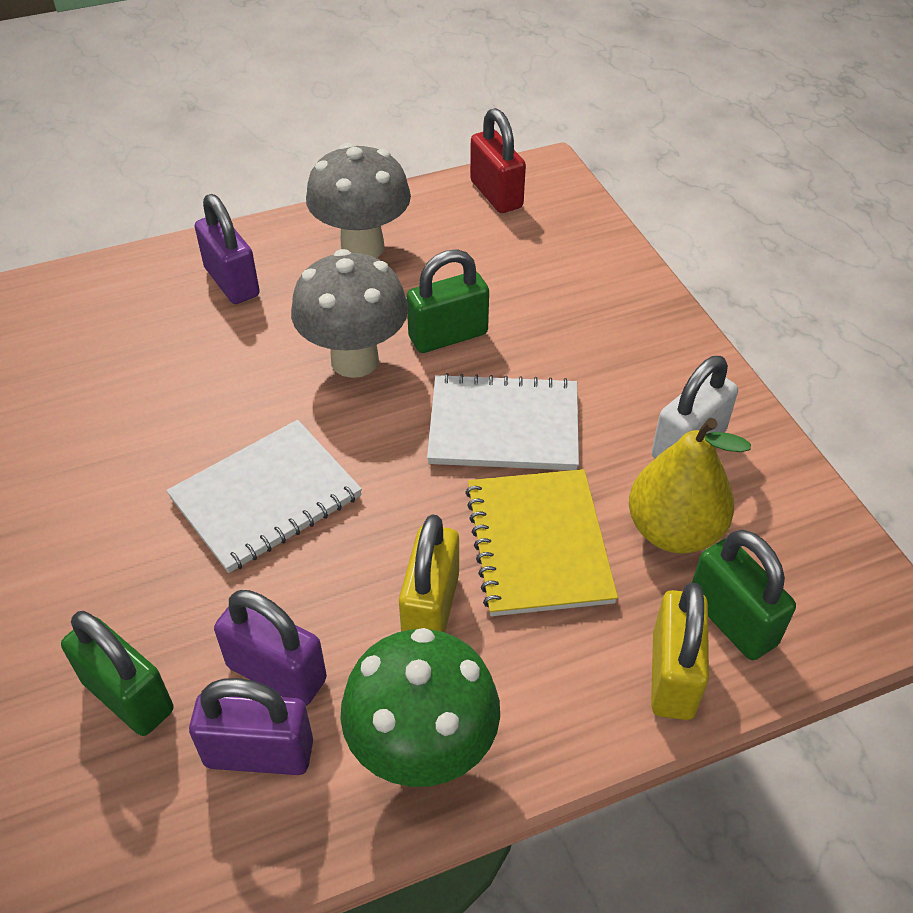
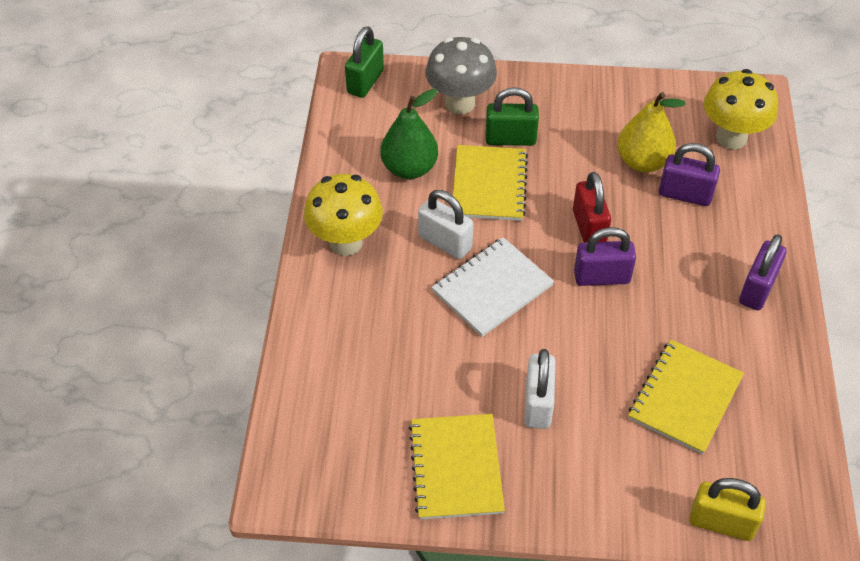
green mushroom: 1 -> 0
green padlock: 3 -> 2
green pear: 0 -> 1
grey mushroom: 2 -> 1
white notebook: 2 -> 1
white padlock: 1 -> 2
yellow mushroom: 0 -> 2
yellow notebook: 1 -> 3
yellow padlock: 2 -> 1

